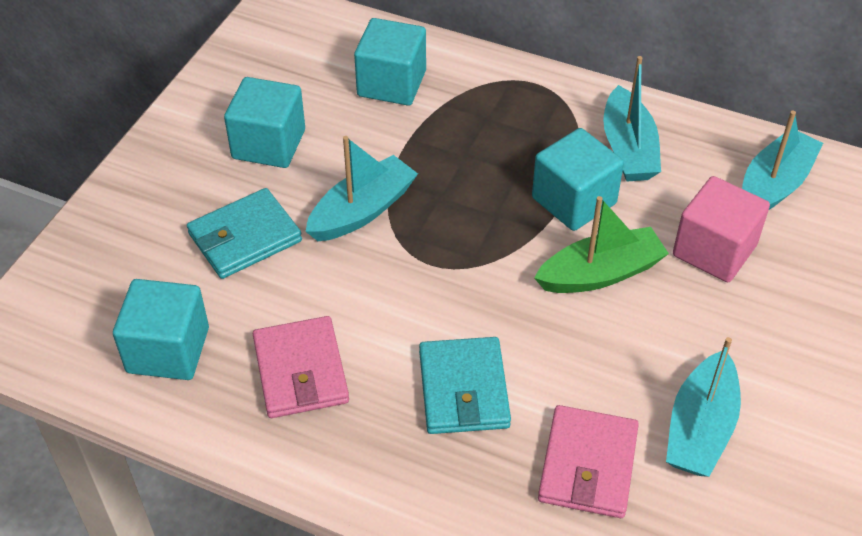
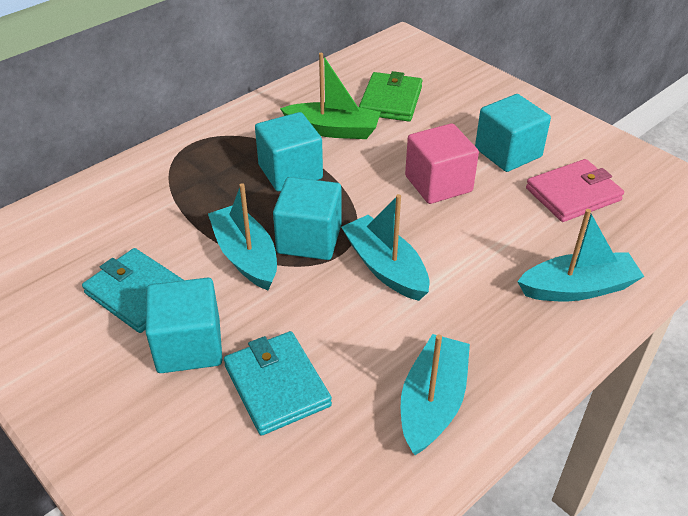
green wallet: 0 -> 1
pink wallet: 2 -> 1

